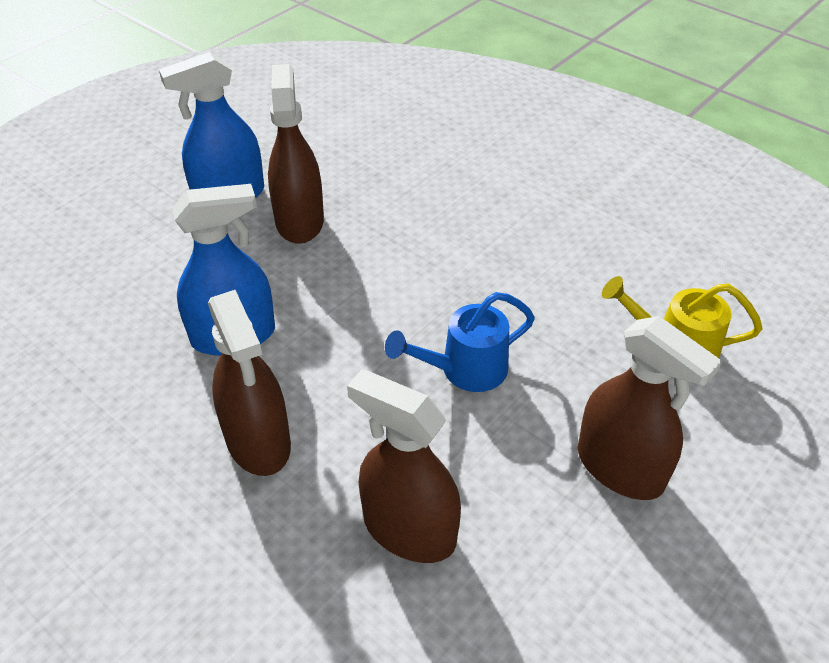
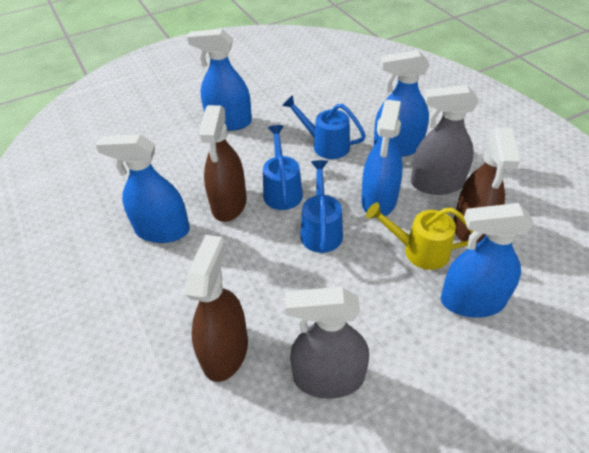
blue spray bottle: 2 -> 5
blue watering can: 1 -> 3
brown spray bottle: 4 -> 3
grey spray bottle: 0 -> 2

